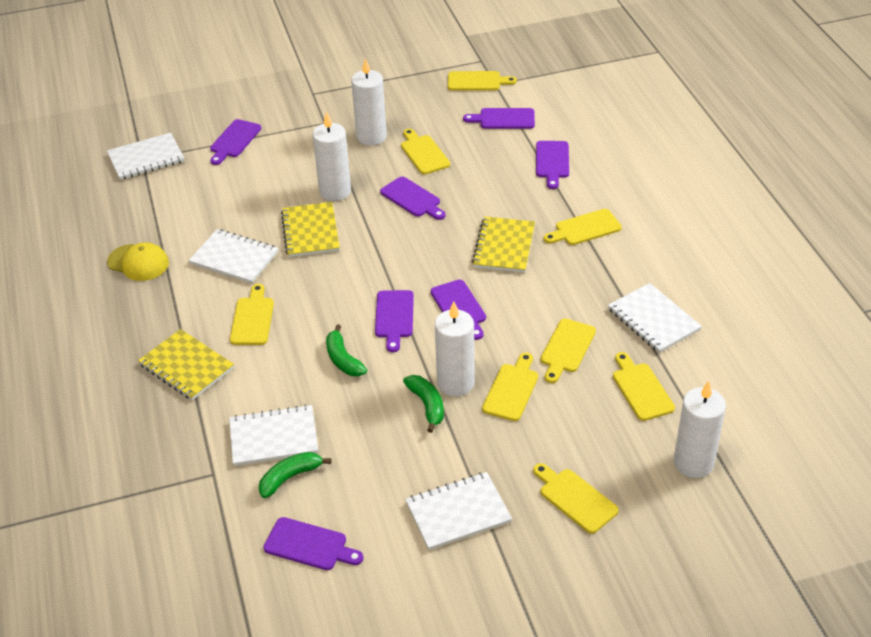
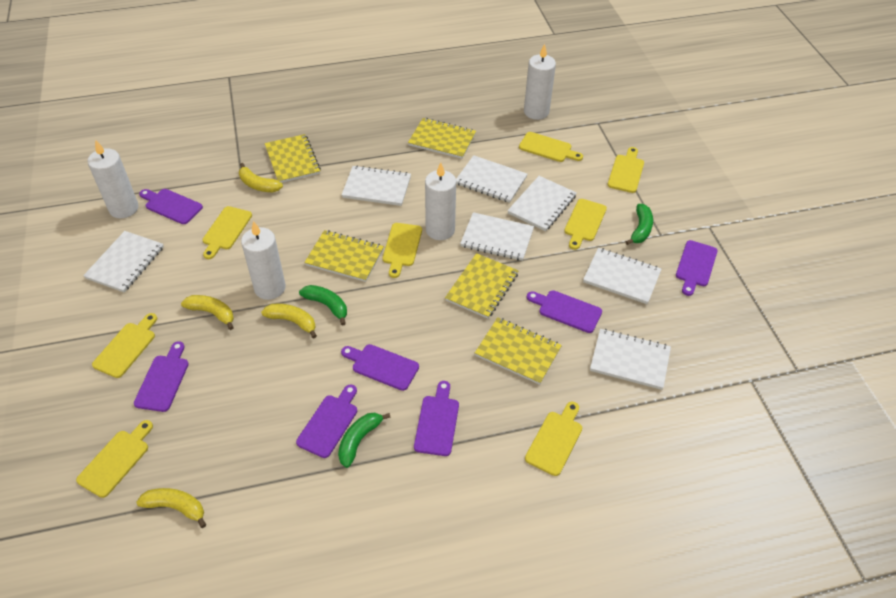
white notebook: 5 -> 7
yellow banana: 0 -> 4
yellow cap: 1 -> 0
yellow notebook: 3 -> 5

